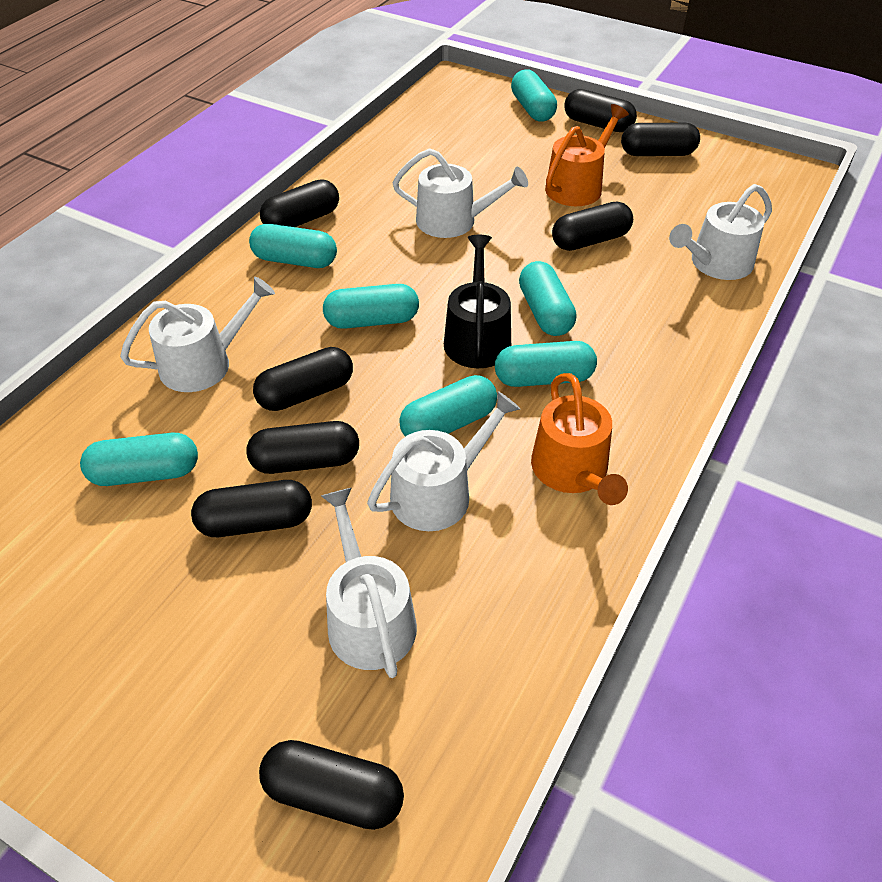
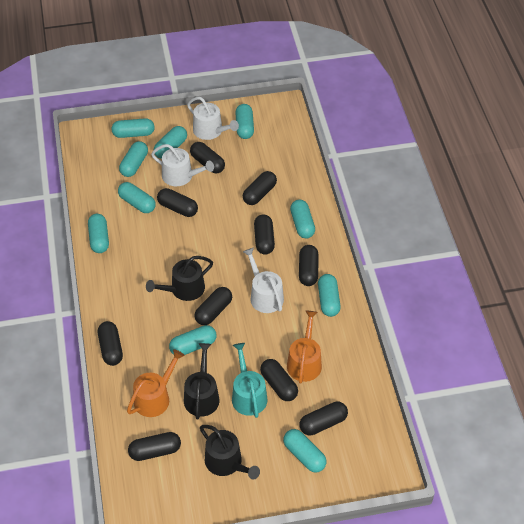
black capsule: 8 -> 10
black watering can: 1 -> 3
turquoise capsule: 7 -> 10
turquoise watering can: 0 -> 1
white watering can: 5 -> 3

